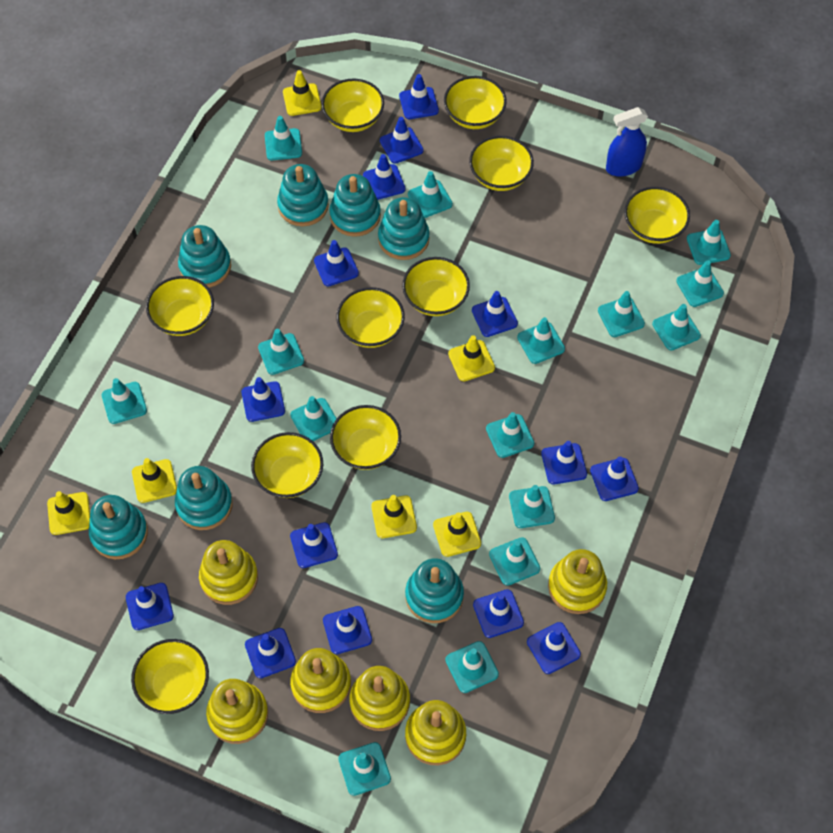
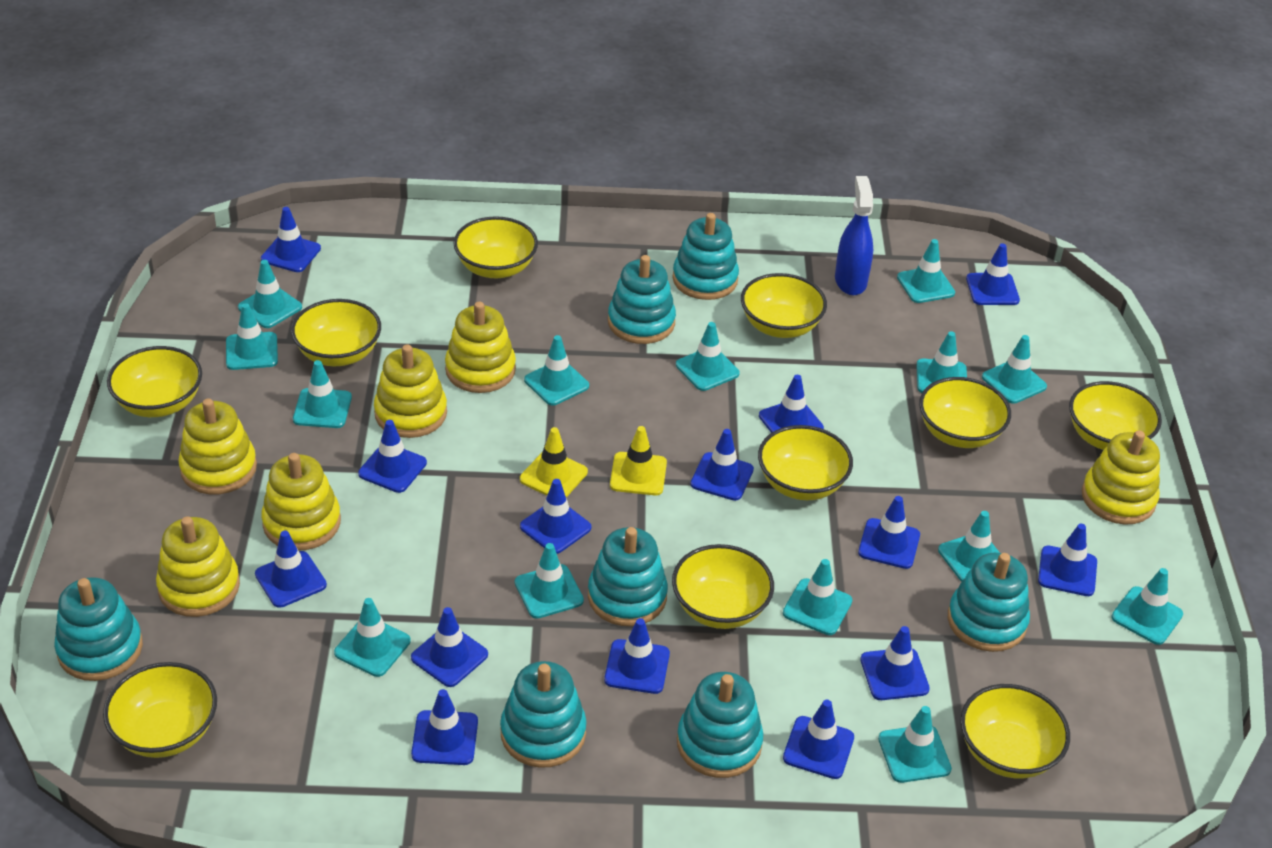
turquoise traffic cone: 15 -> 14
yellow traffic cone: 6 -> 2

